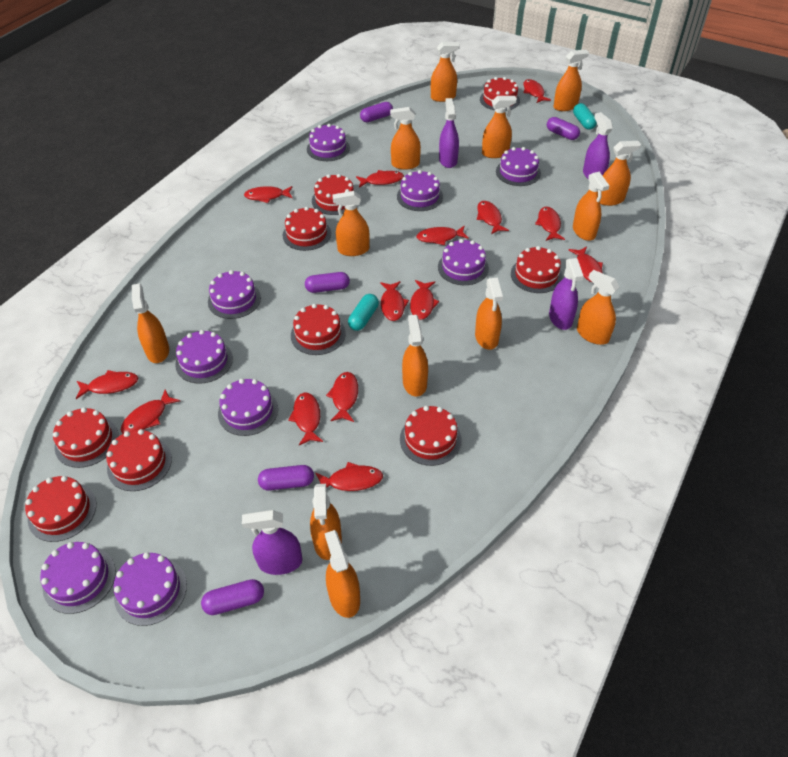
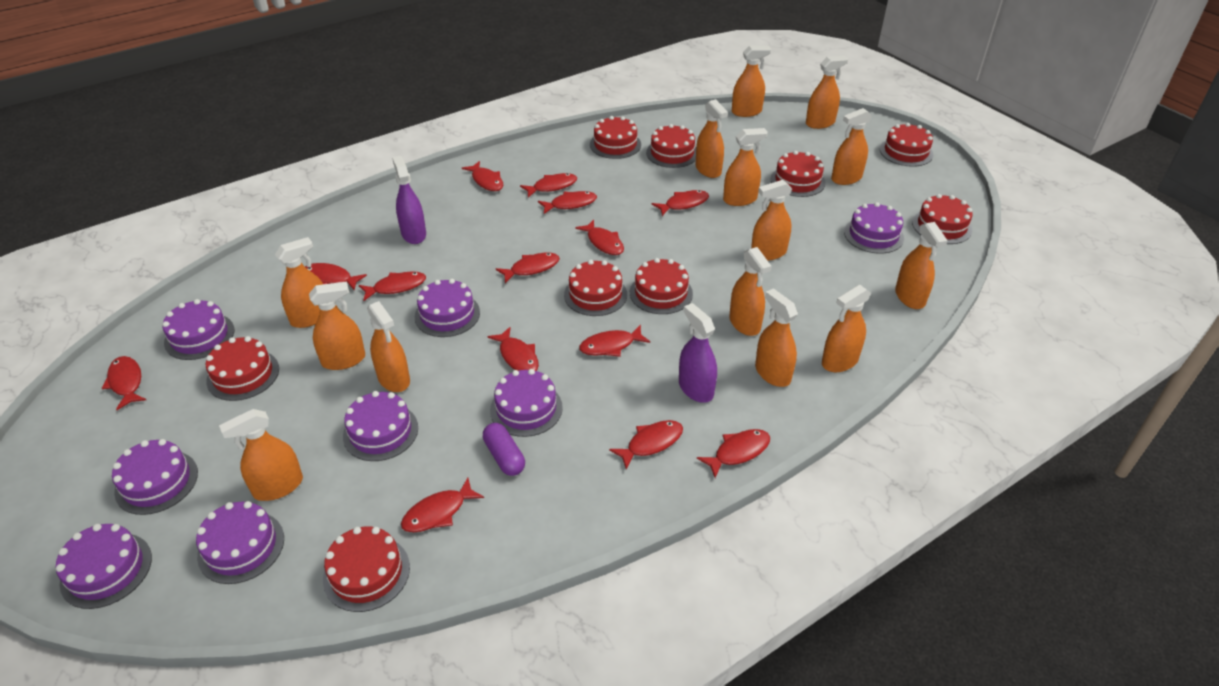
orange spray bottle: 13 -> 14
purple cake: 9 -> 8
purple capsule: 5 -> 1
purple spray bottle: 4 -> 2
turquoise capsule: 2 -> 0

